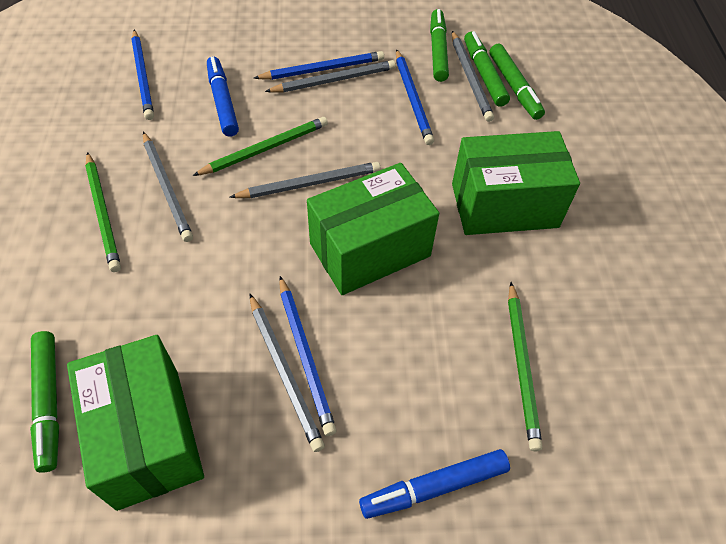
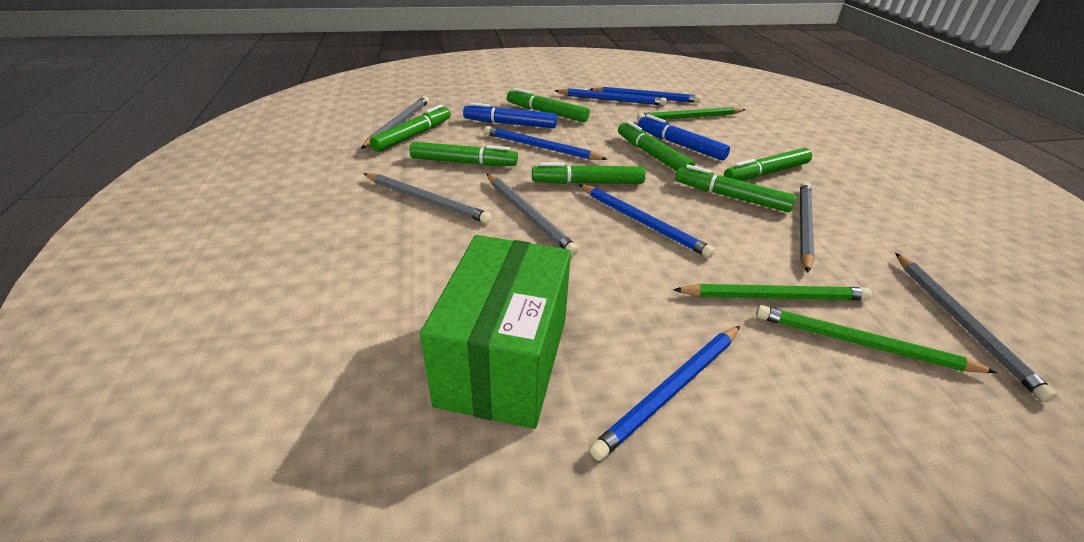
blue pencil: 4 -> 5
green box: 3 -> 1
green marker: 4 -> 7

